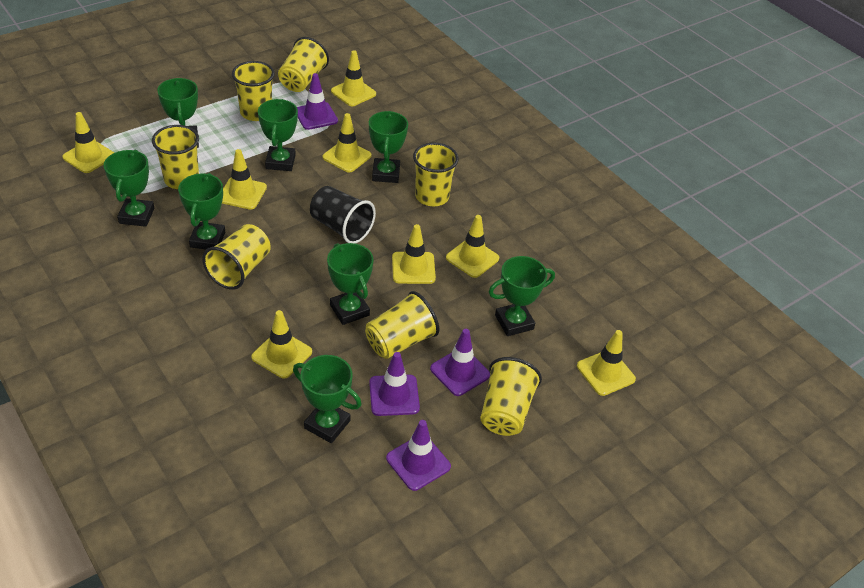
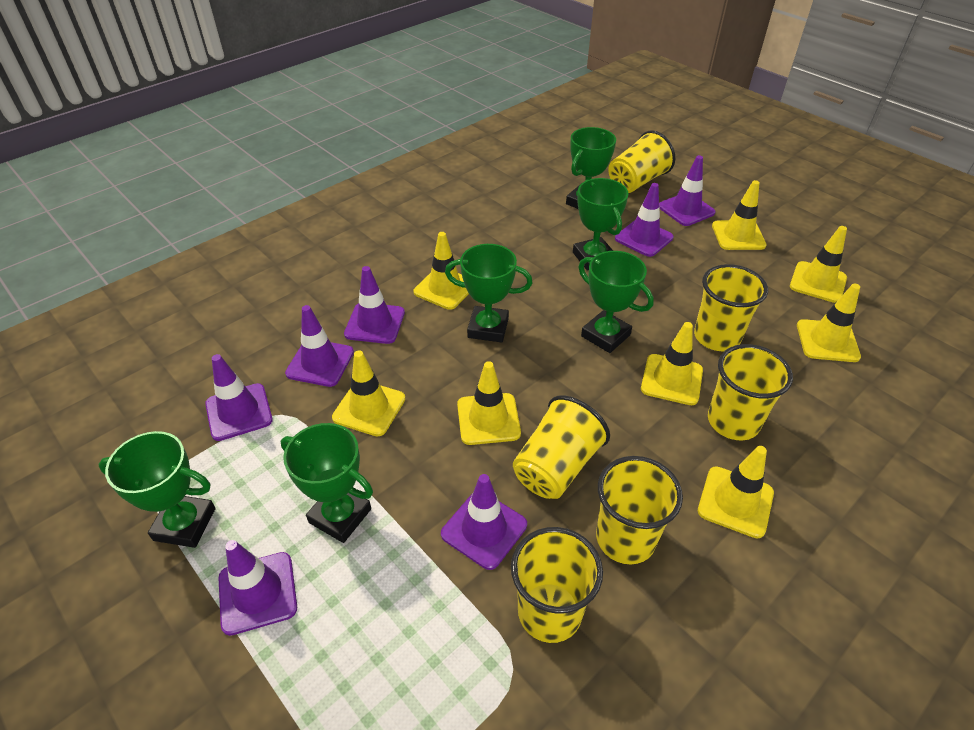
black cup: 1 -> 0
green trophy: 8 -> 6
purple traffic cone: 4 -> 7
yellow cup: 7 -> 6

